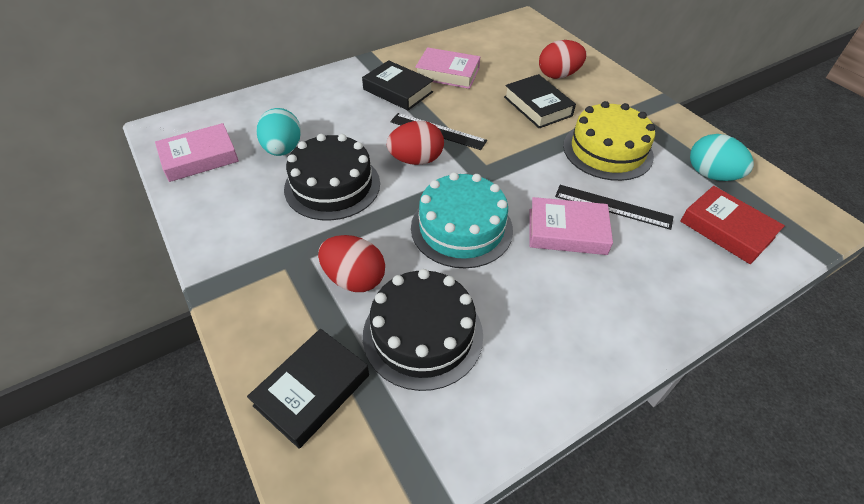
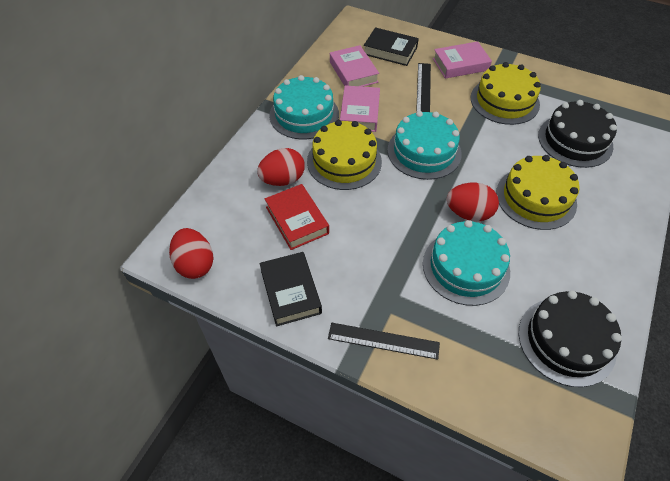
black book: 3 -> 2
turquoise cake: 1 -> 3
turquoise egg: 2 -> 0
yellow cake: 1 -> 3

